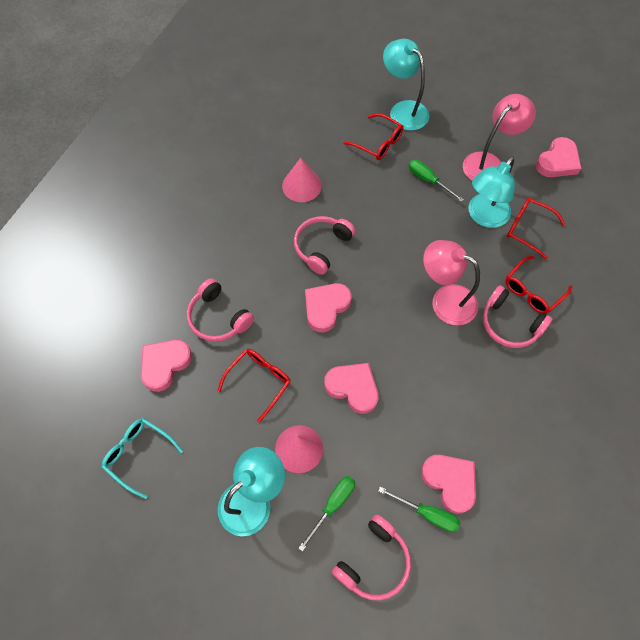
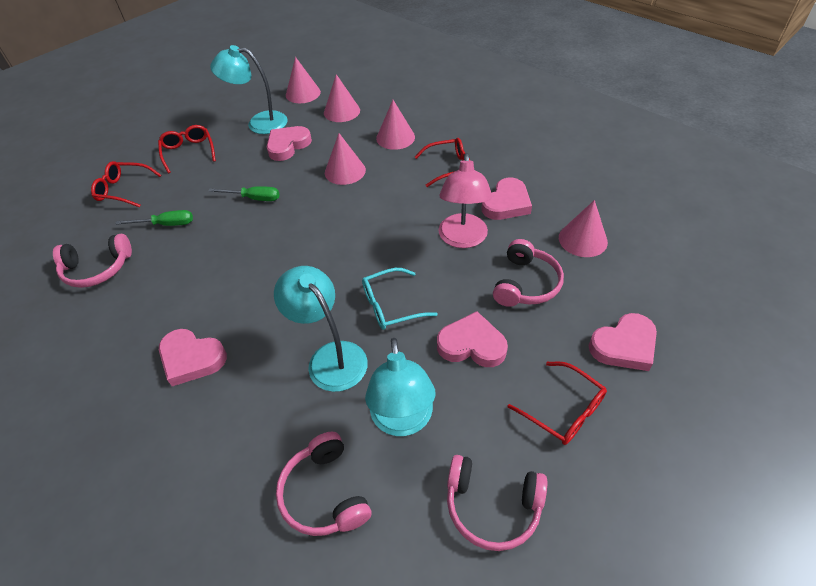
green screwdriver: 3 -> 2
pink cone: 2 -> 5
pink lamp: 2 -> 1

